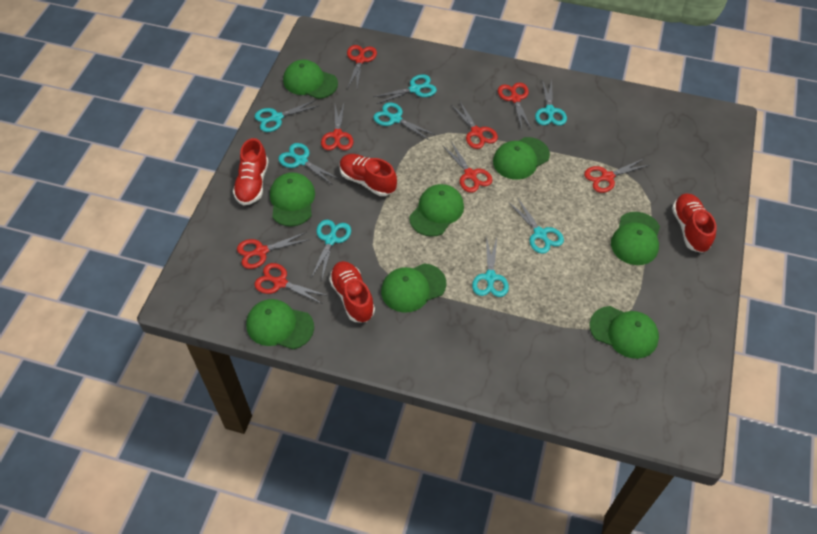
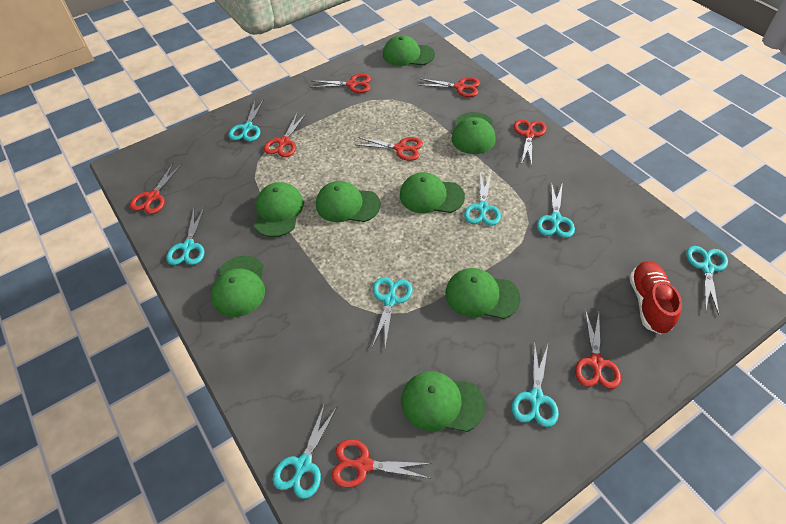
red shoe: 4 -> 1

